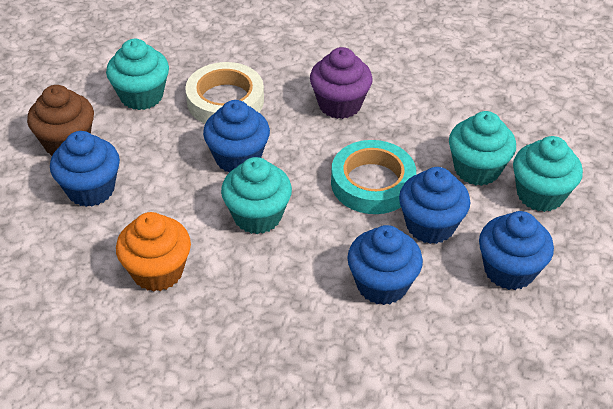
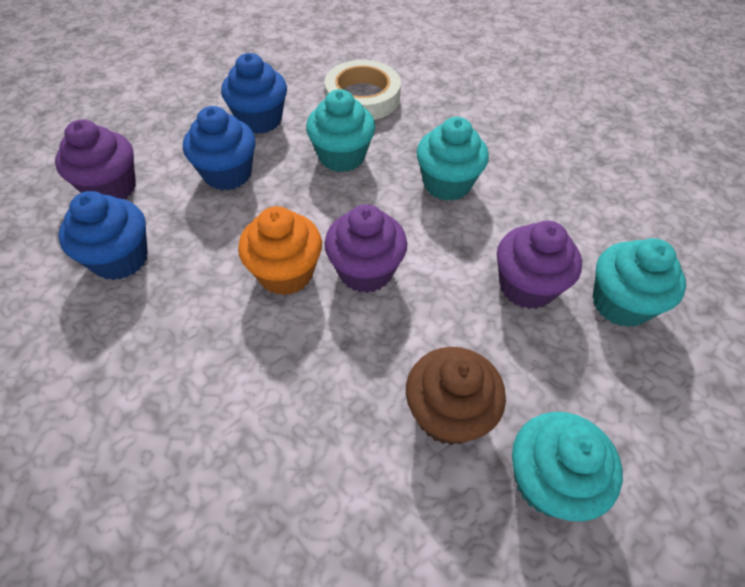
blue cupcake: 5 -> 3
purple cupcake: 1 -> 3
turquoise tape: 1 -> 0

